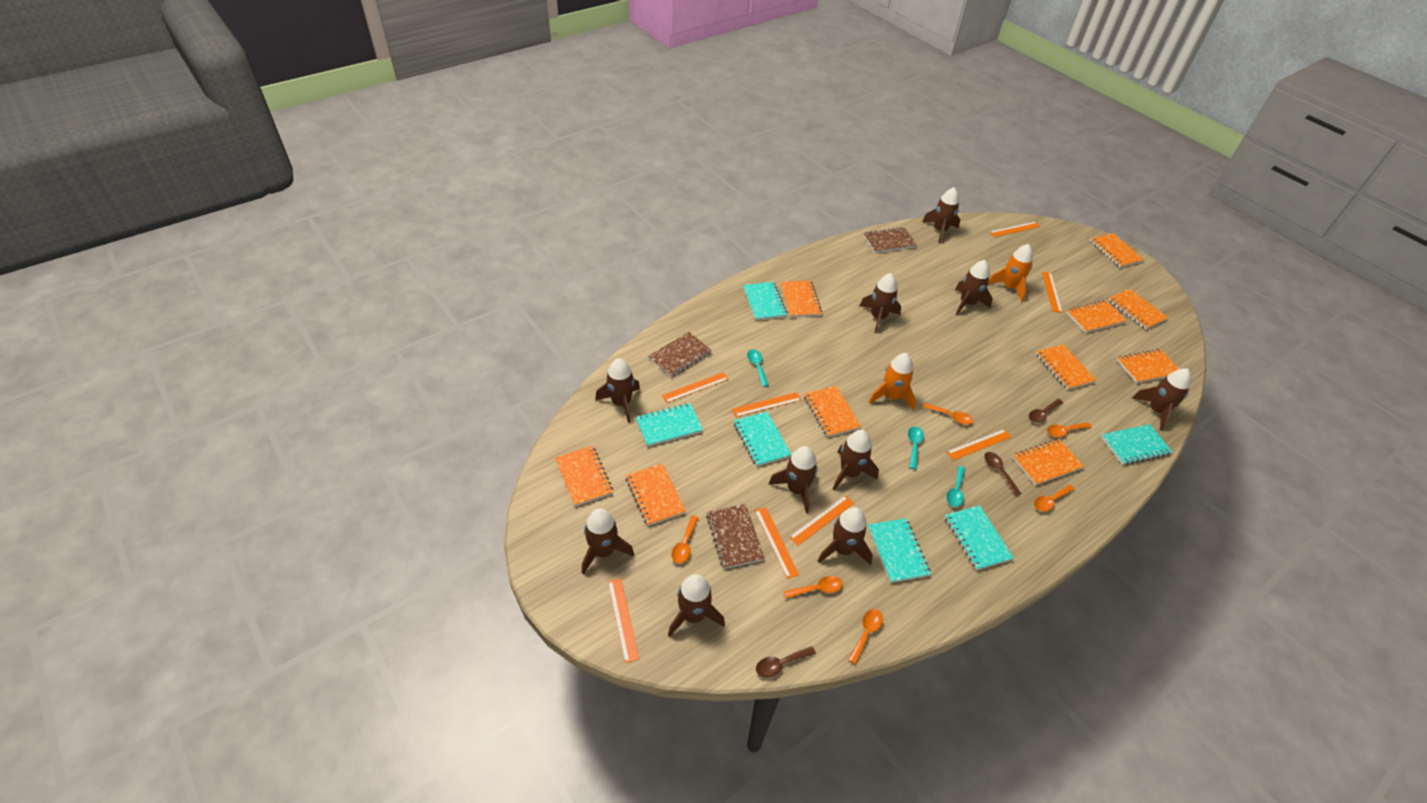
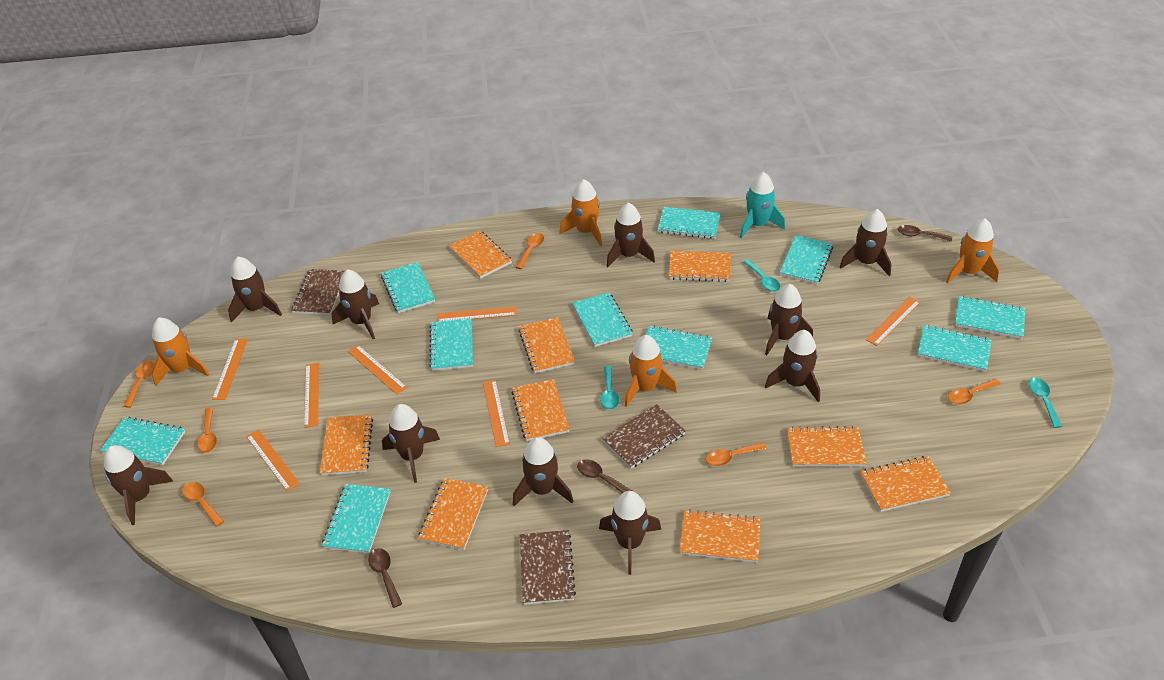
orange notebook: 10 -> 9
orange rocket: 2 -> 4
orange ruler: 8 -> 7
turquoise notebook: 6 -> 10
turquoise rocket: 0 -> 1

